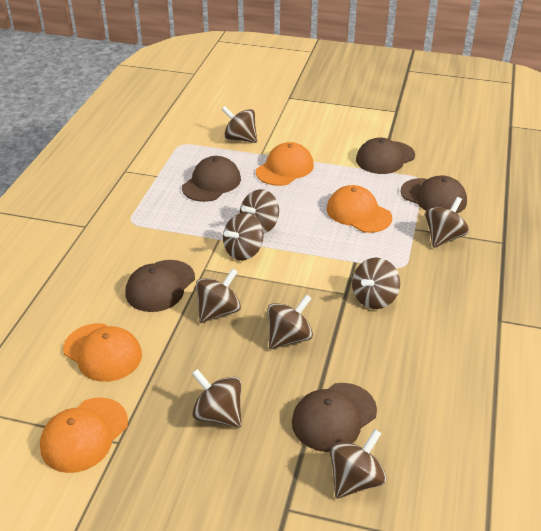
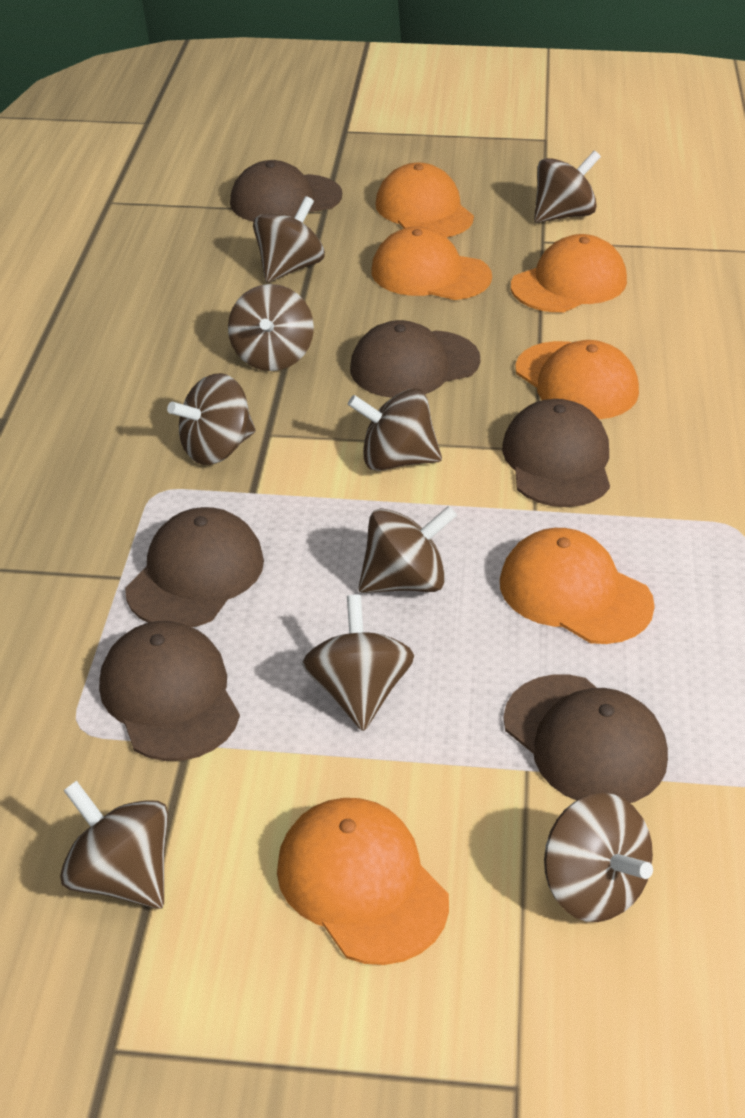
brown cap: 5 -> 6
orange cap: 4 -> 6

